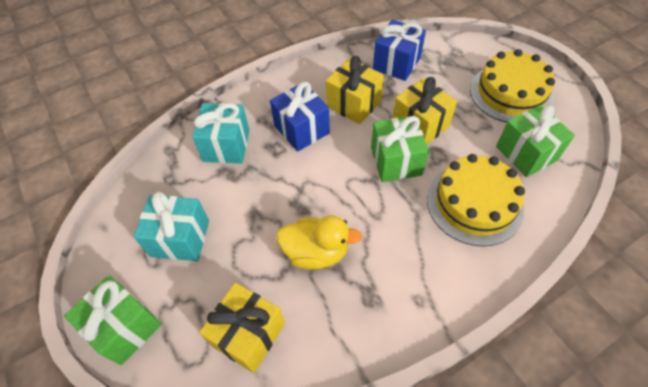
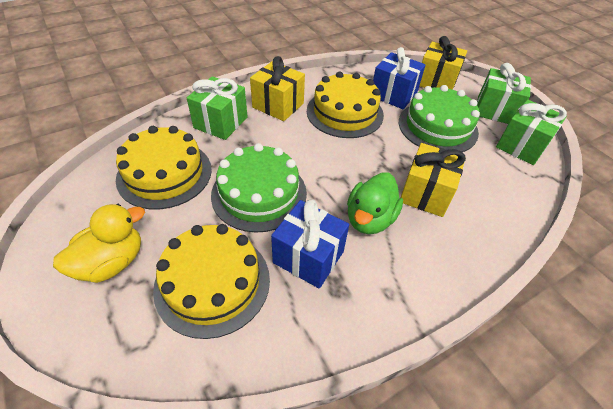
green cake: 0 -> 2
green duck: 0 -> 1
turquoise gift: 2 -> 0
yellow cake: 2 -> 3

